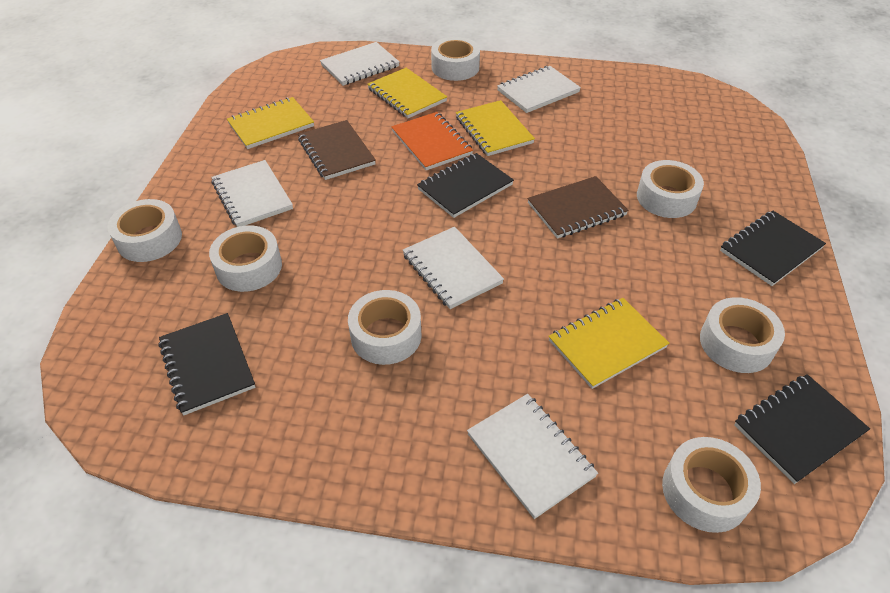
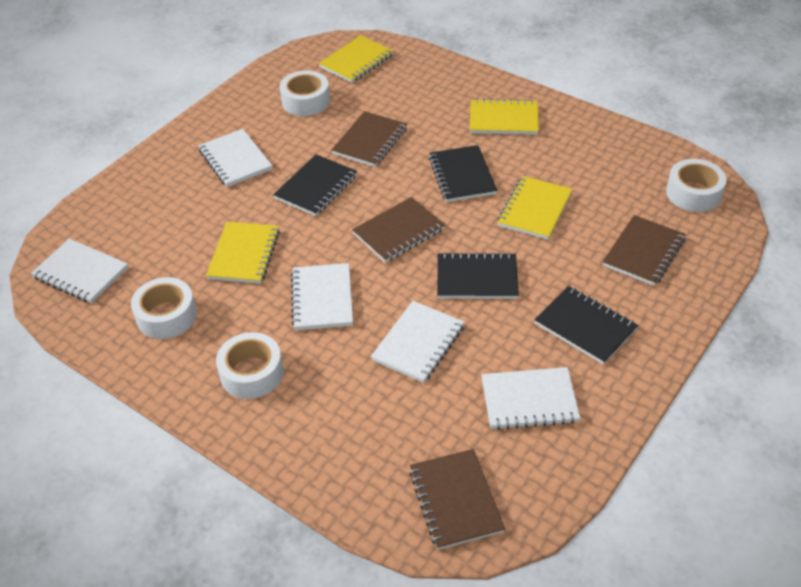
brown notebook: 2 -> 4
orange notebook: 1 -> 0
white tape: 7 -> 4

